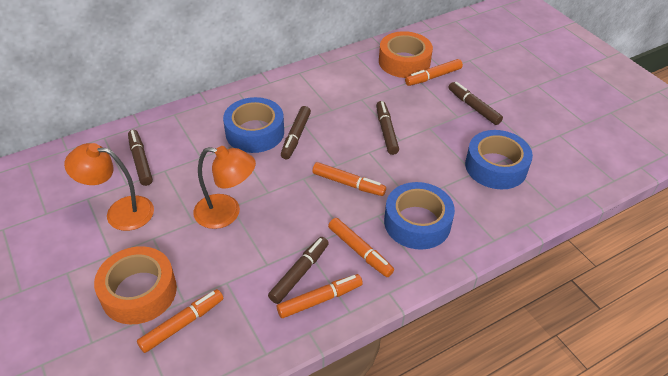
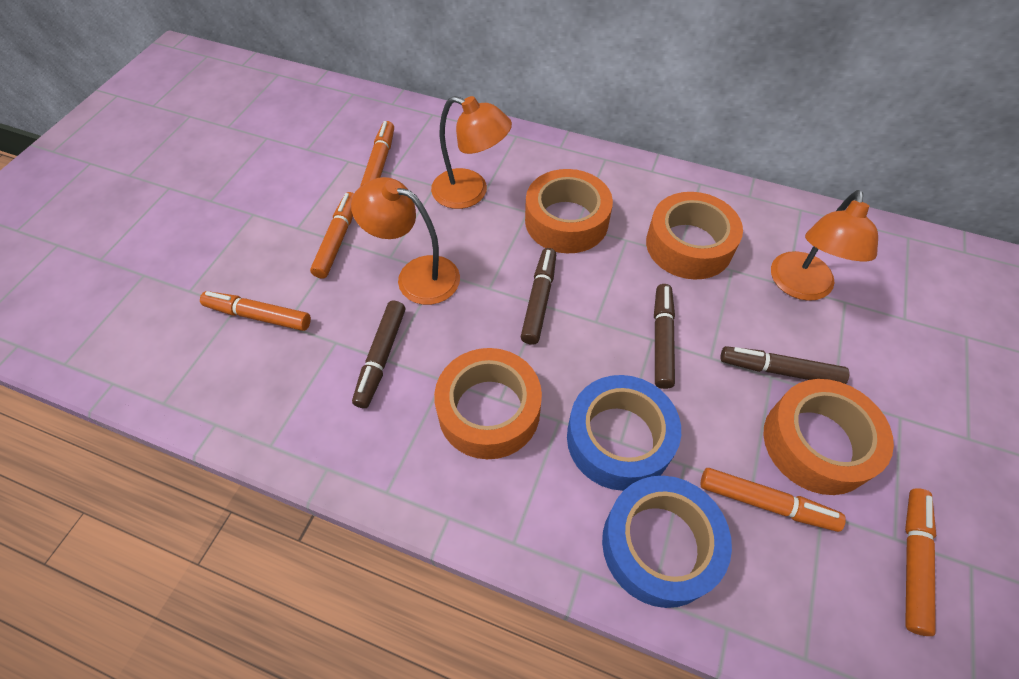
blue tape: 3 -> 2
brown marker: 5 -> 4
orange lamp: 2 -> 3
orange tape: 2 -> 4

